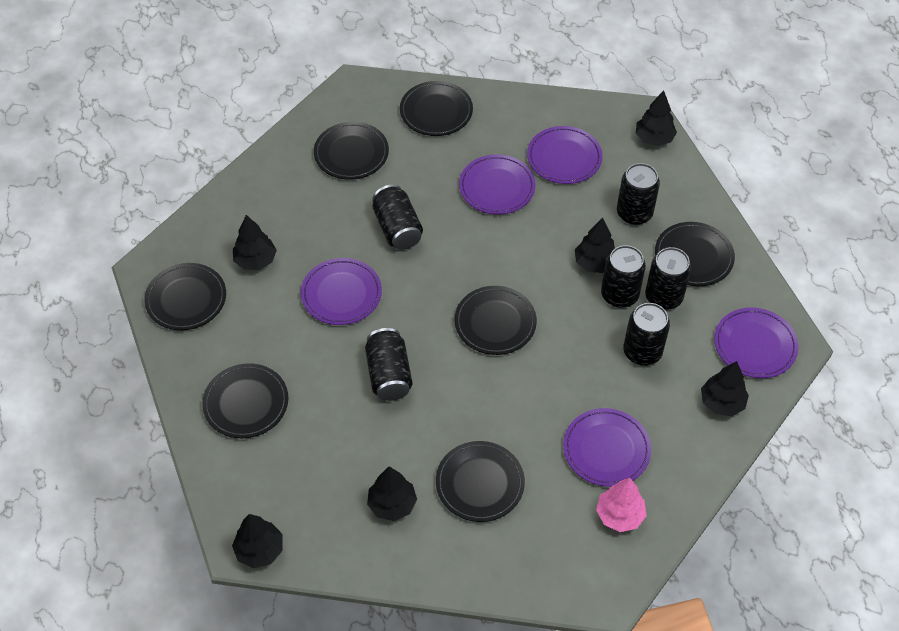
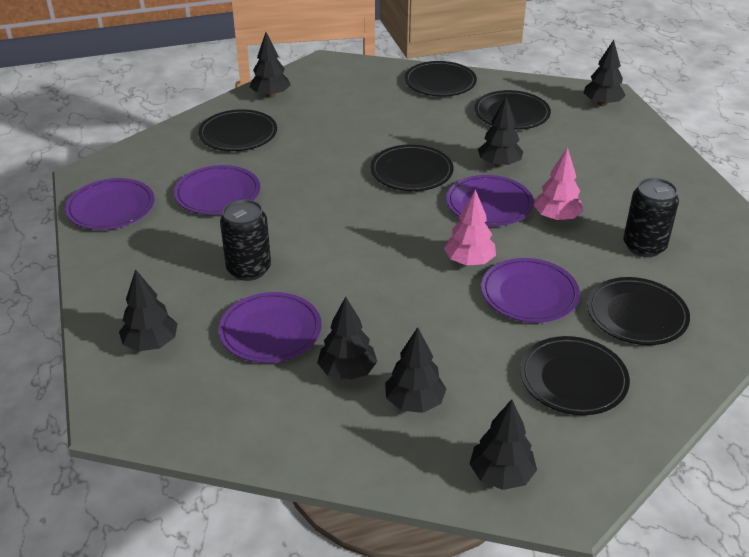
black can: 6 -> 2
black plate: 7 -> 6
black tree: 6 -> 7
pink tree: 1 -> 2

